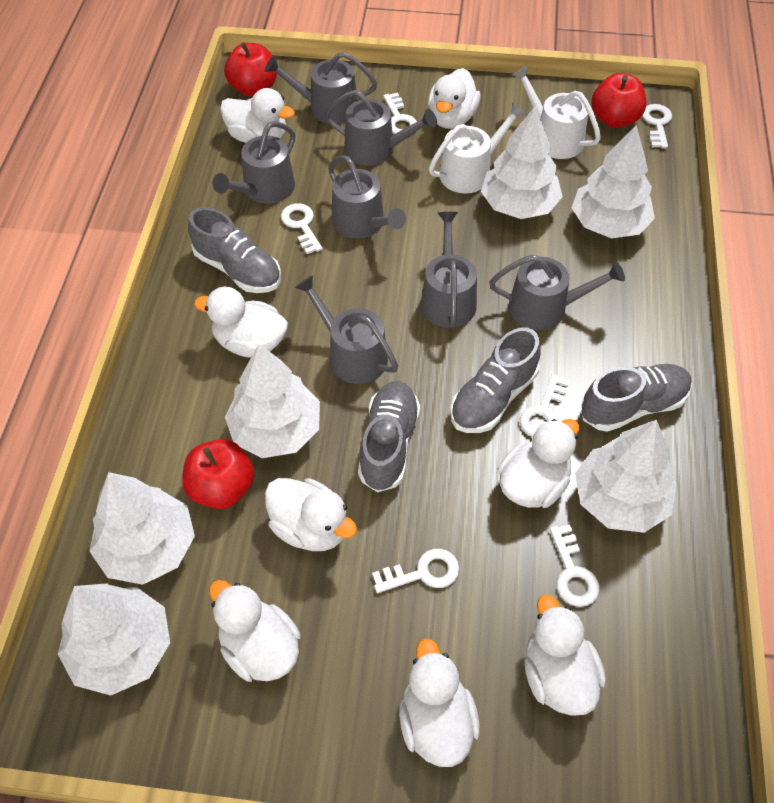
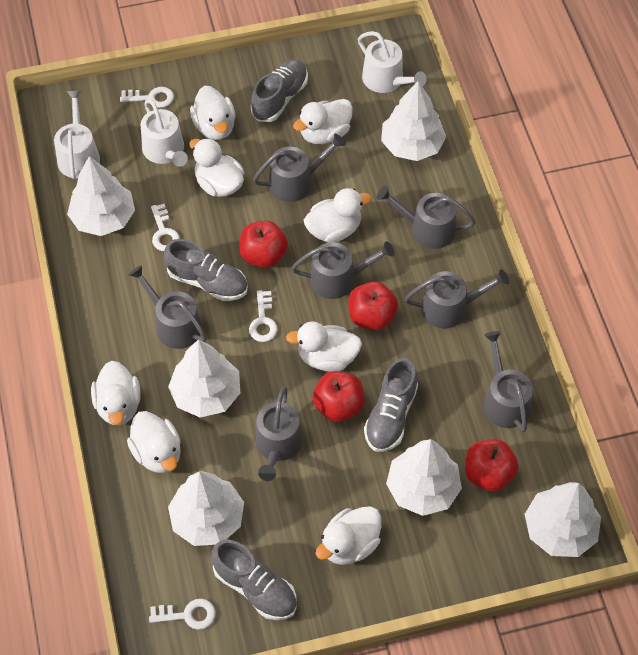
red apple: 3 -> 4
white key: 6 -> 4
white watering can: 2 -> 3

